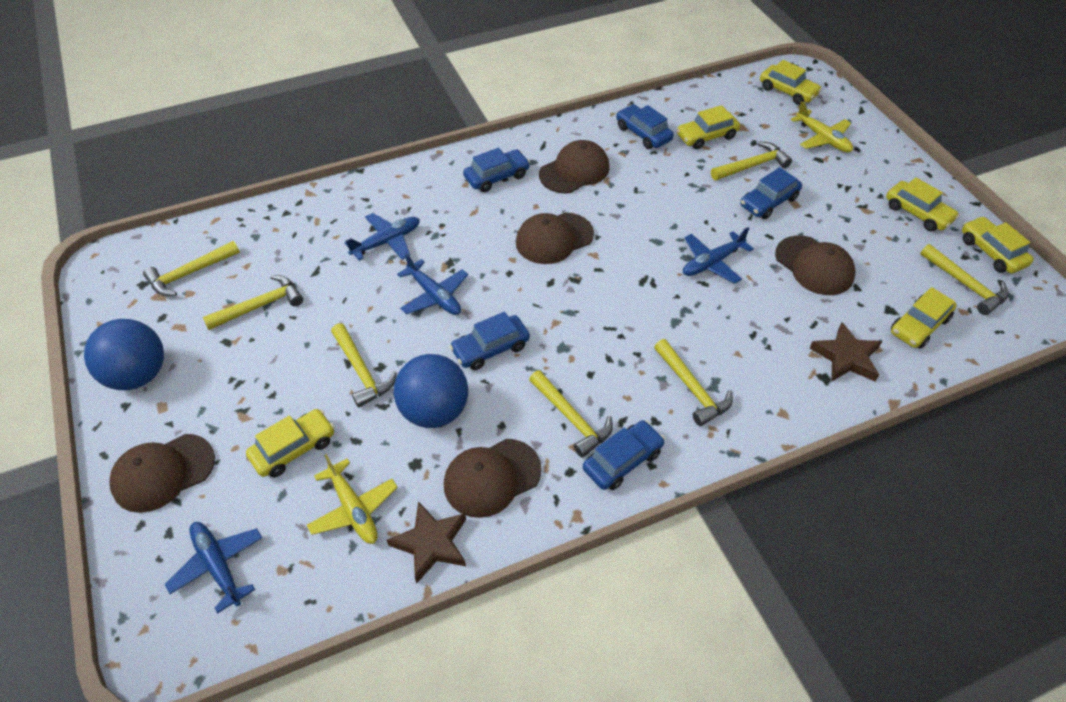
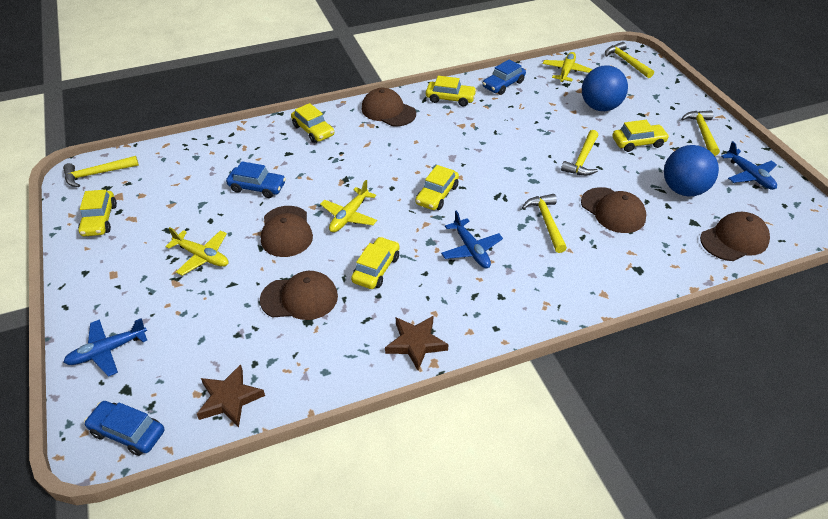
blue car: 5 -> 3
blue plane: 4 -> 3
yellow hammer: 7 -> 5
yellow plane: 2 -> 3

